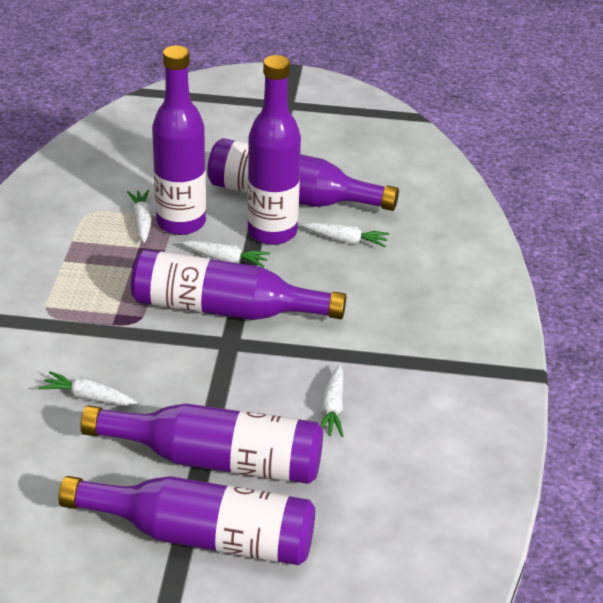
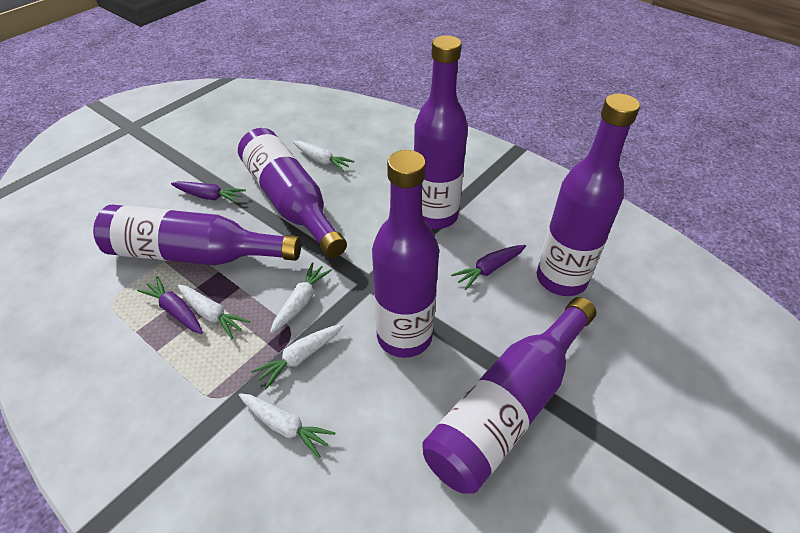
purple carrot: 0 -> 3

